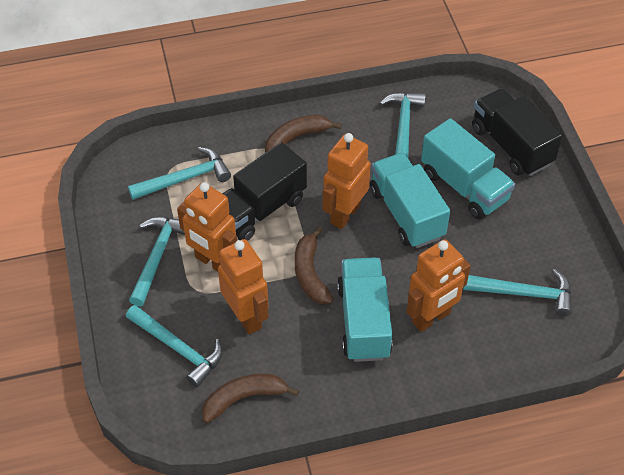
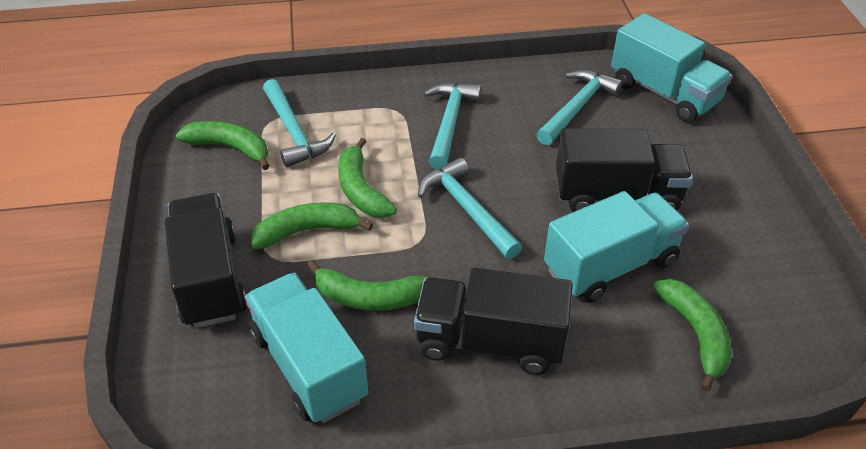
black truck: 2 -> 3
brown banana: 3 -> 0
green banana: 0 -> 5
orange robot: 4 -> 0
turquoise hammer: 5 -> 4

